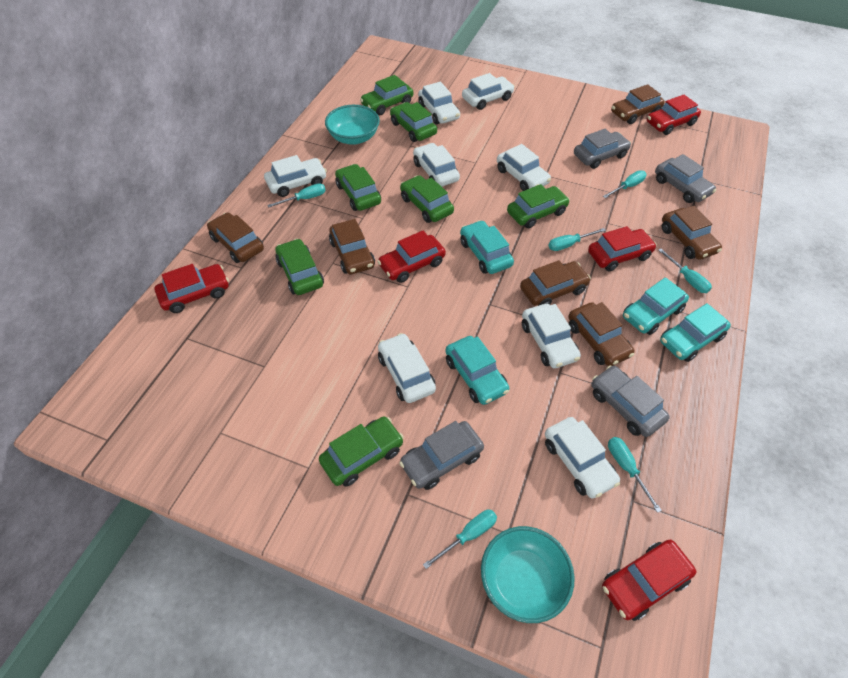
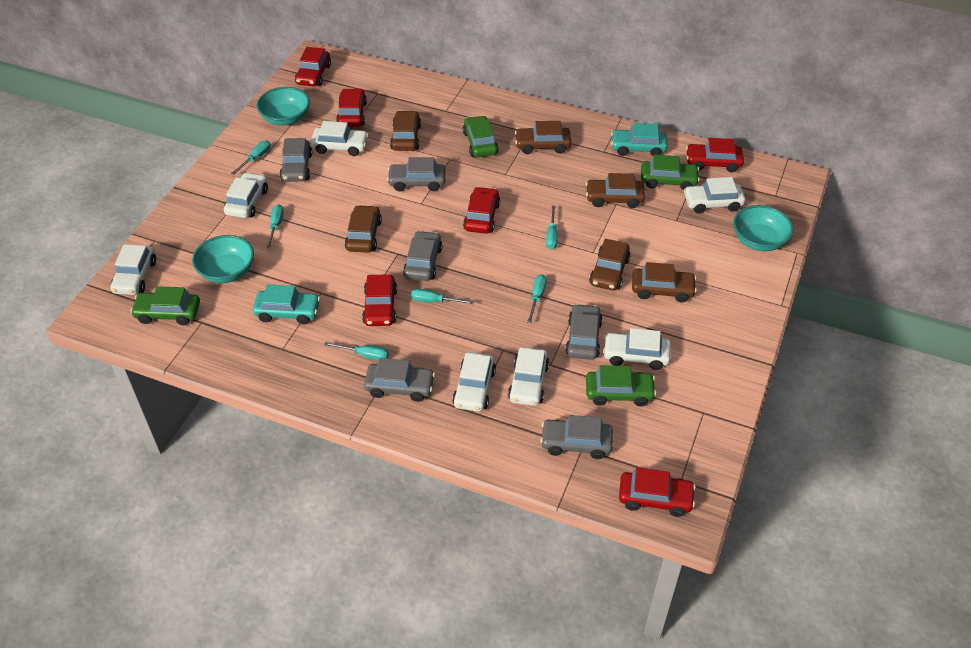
green car: 7 -> 4
grey car: 4 -> 6
red car: 5 -> 6
turquoise bowl: 2 -> 3
turquoise car: 4 -> 2
white car: 8 -> 7

